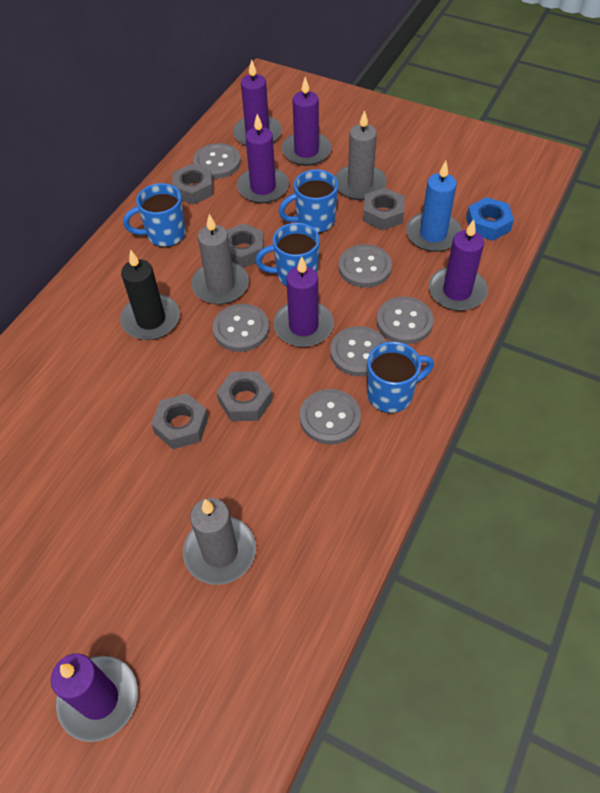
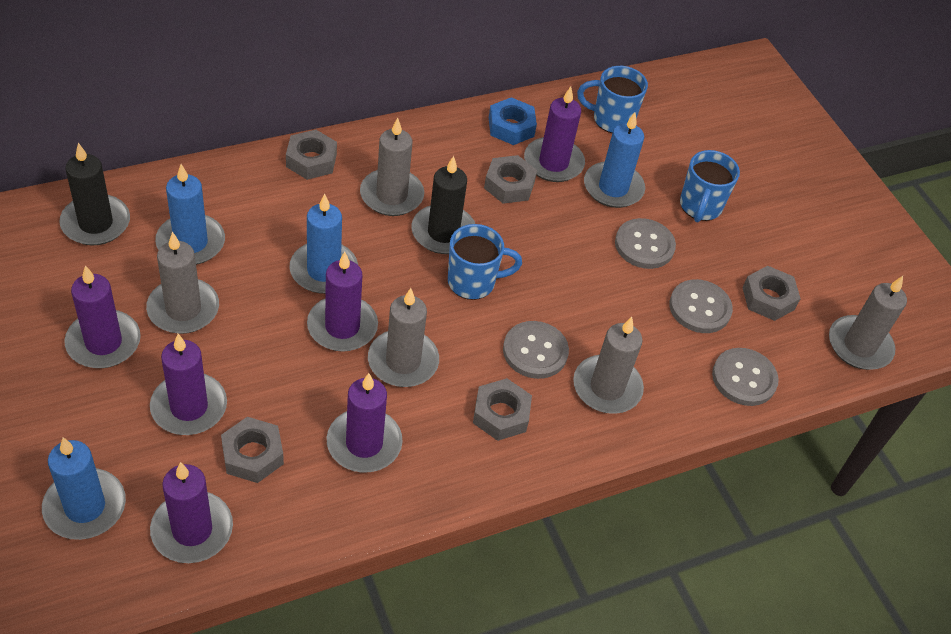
black candle: 1 -> 2
blue candle: 1 -> 4
blue mug: 4 -> 3
grey button: 6 -> 4
grey candle: 3 -> 5

